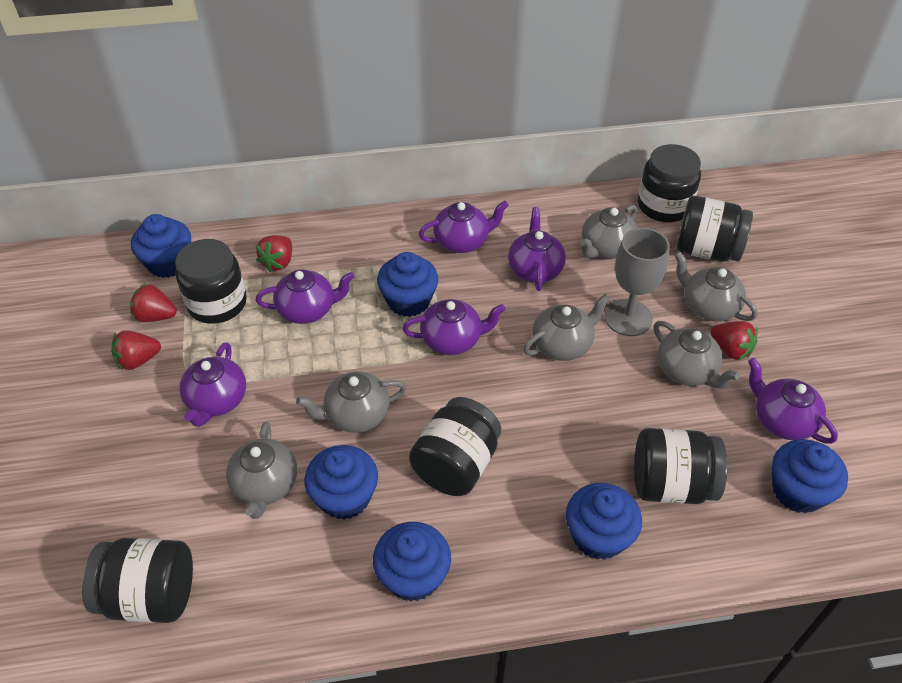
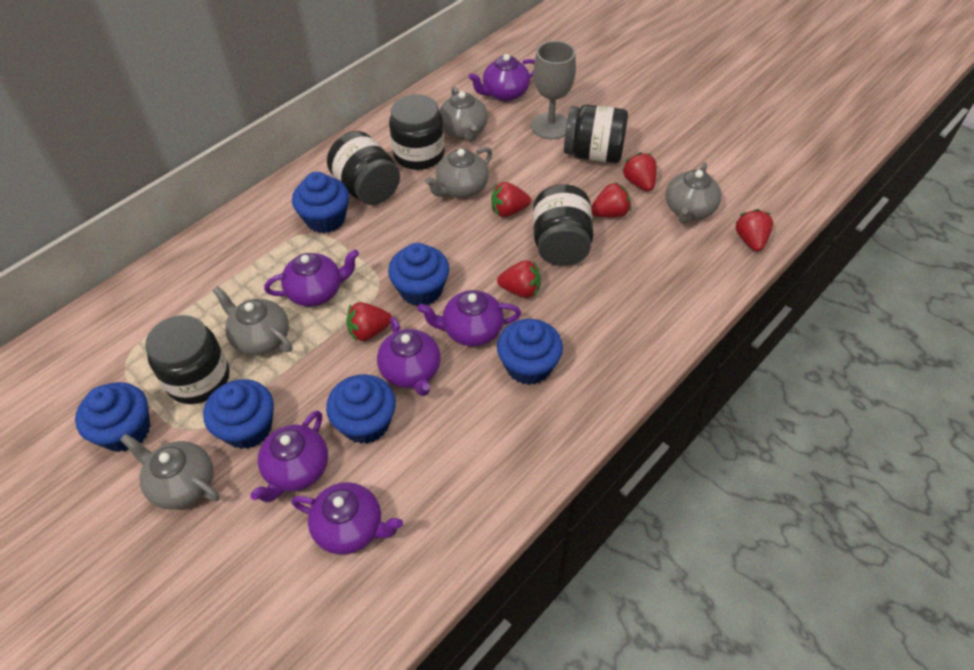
black jar: 6 -> 5
grey teapot: 6 -> 5
red strawberry: 4 -> 6

